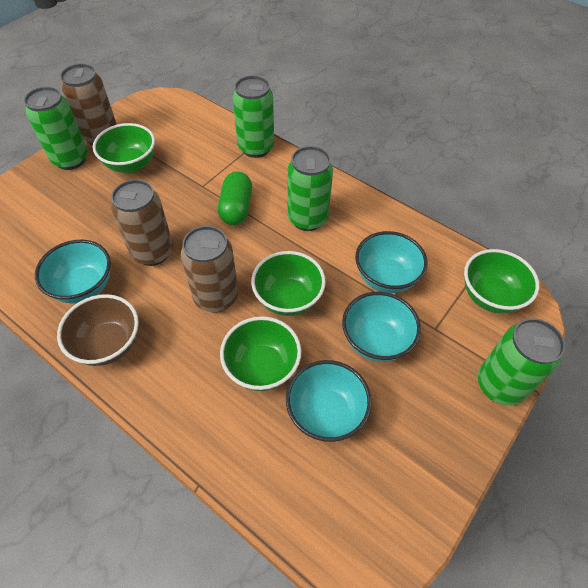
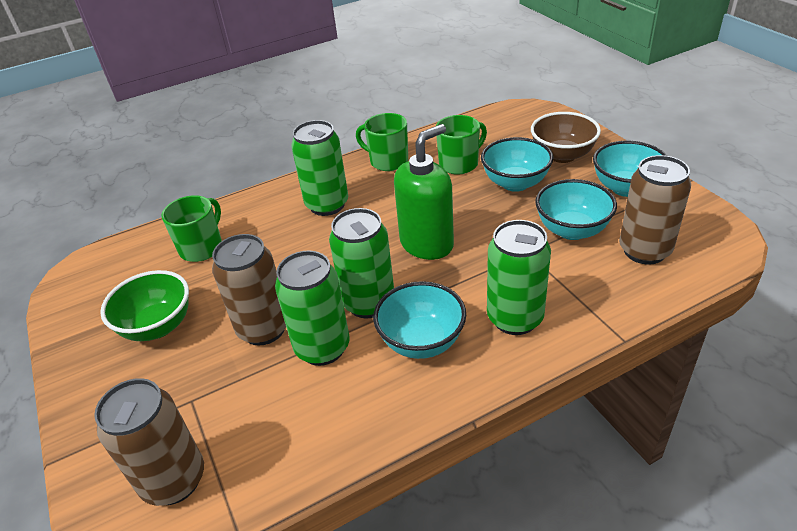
green bowl: 4 -> 1
green capsule: 1 -> 0
green mug: 0 -> 3
green soap dispenser: 0 -> 1

